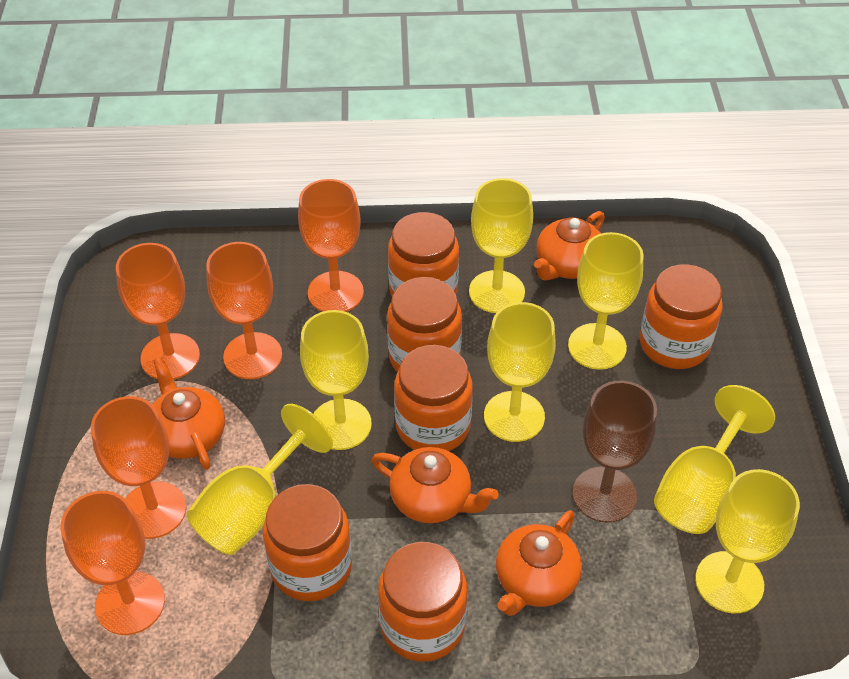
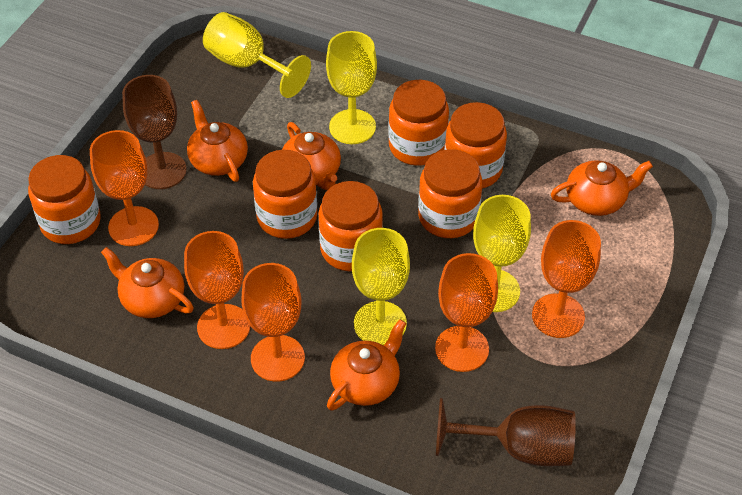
brown goblet: 1 -> 2
orange teapot: 4 -> 5
yellow goblet: 7 -> 4

